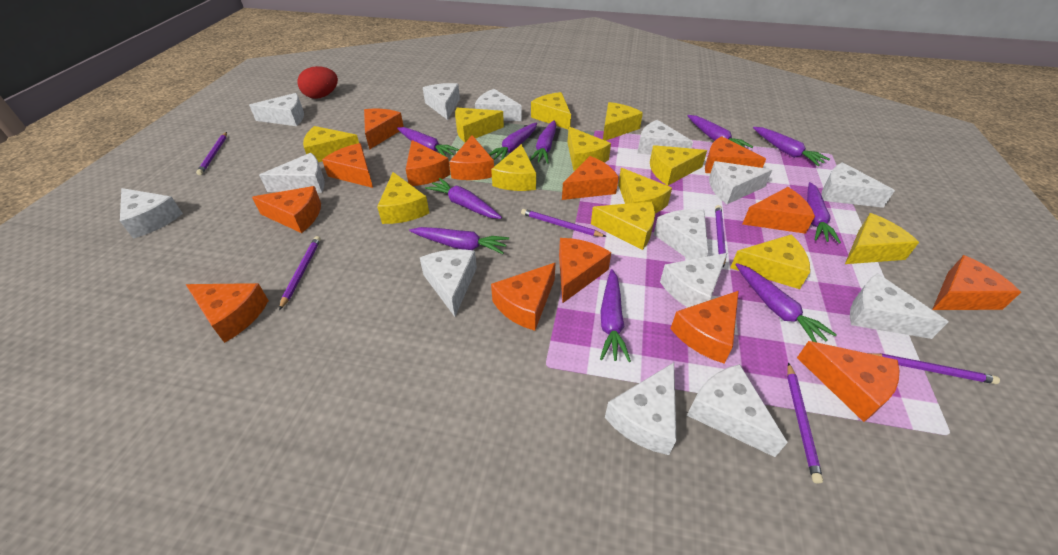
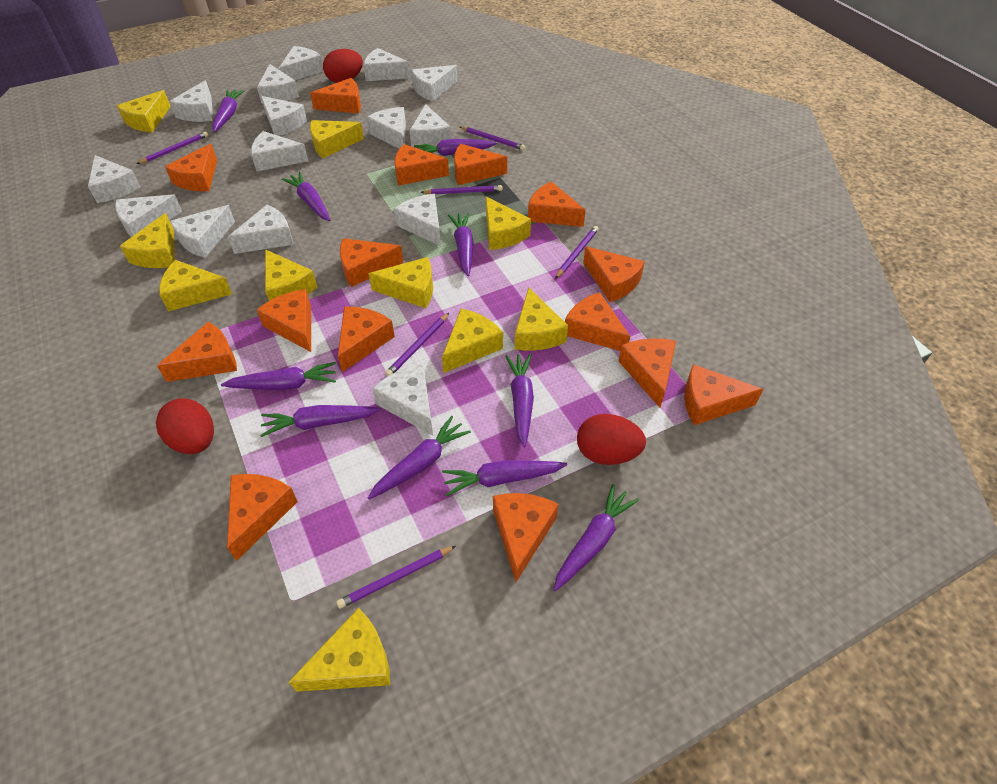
orange cheese: 14 -> 15
red egg: 1 -> 3
white cheese: 14 -> 15
yellow cheese: 12 -> 10

